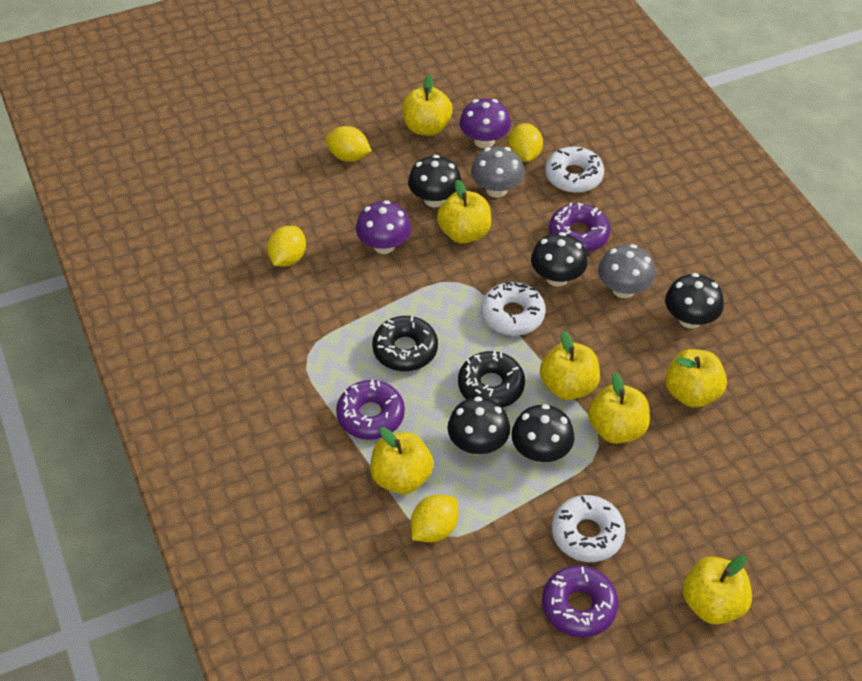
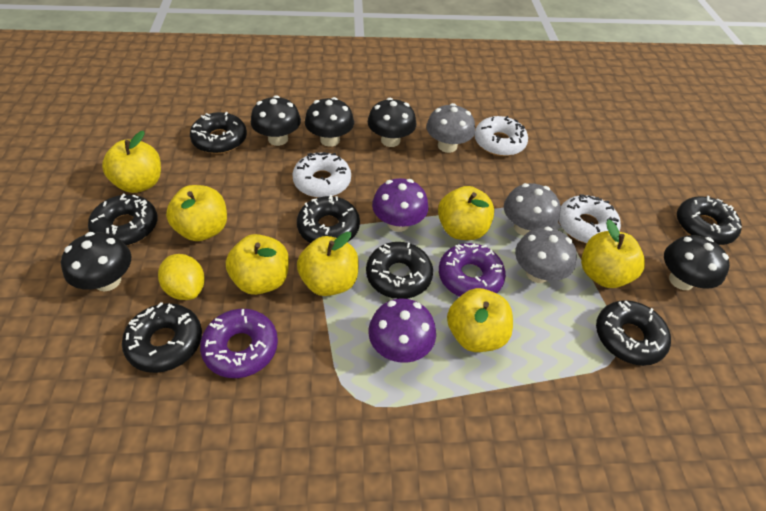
black donut: 2 -> 7
grey mushroom: 2 -> 3
purple donut: 3 -> 2
yellow lemon: 4 -> 1

